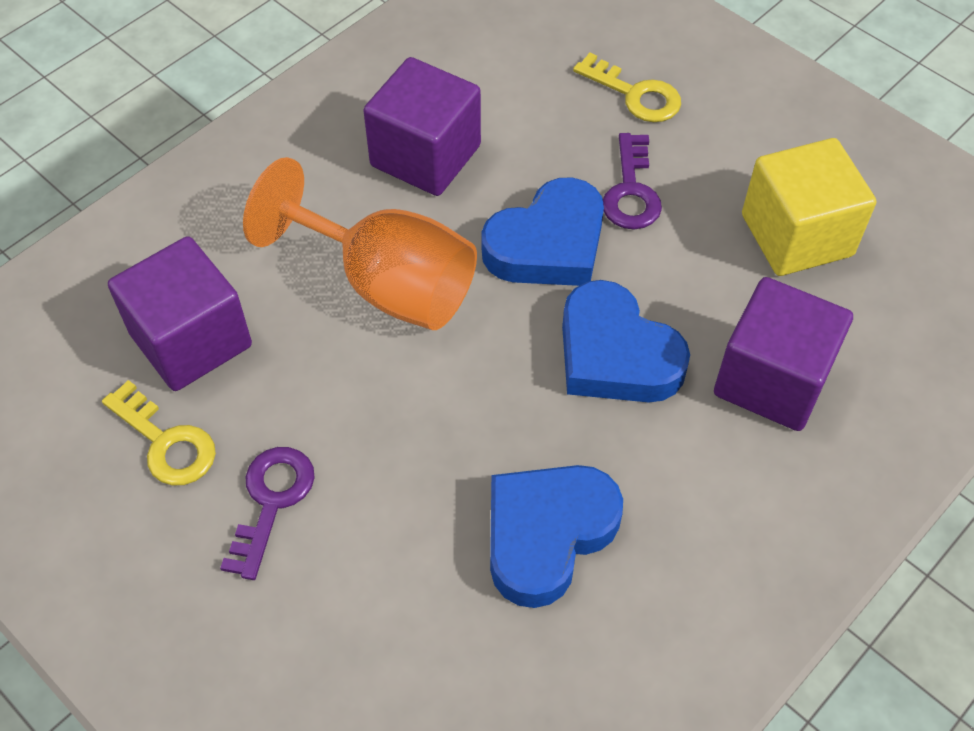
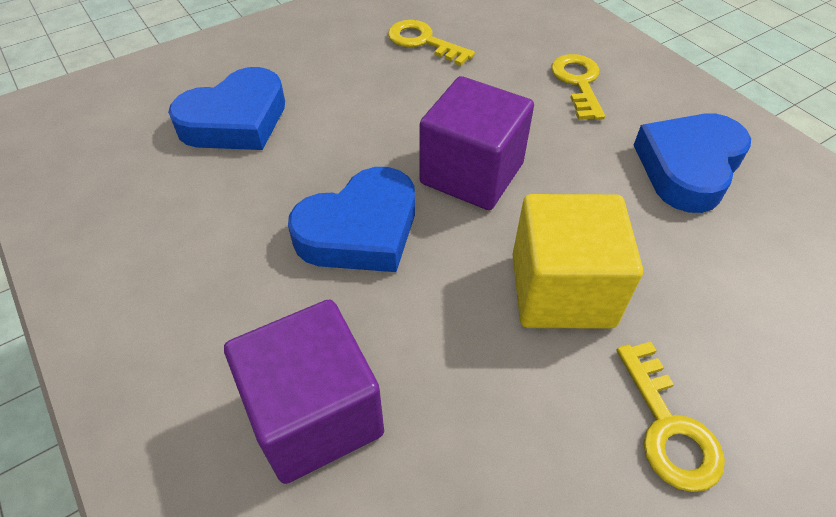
orange goblet: 1 -> 0
purple cube: 3 -> 2
purple key: 2 -> 0
yellow key: 2 -> 3

